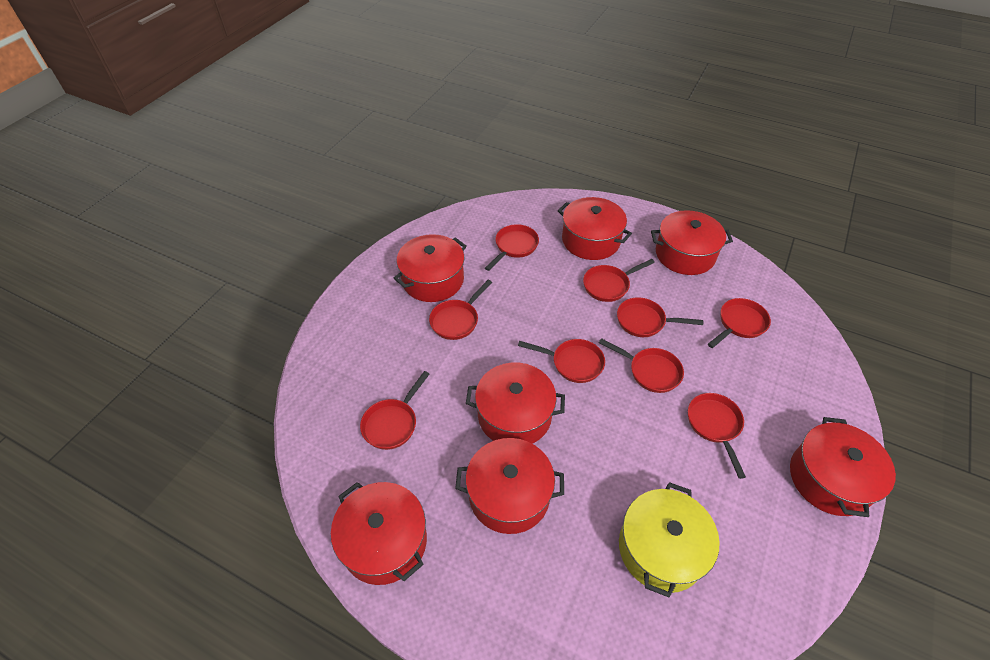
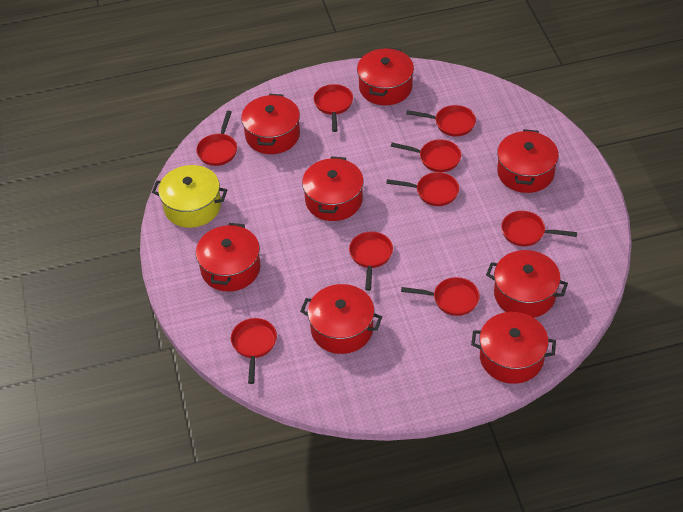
red pot: 7 -> 8

